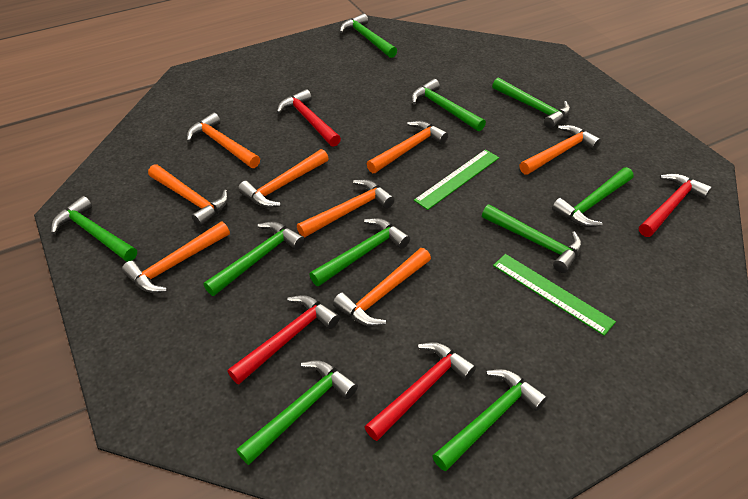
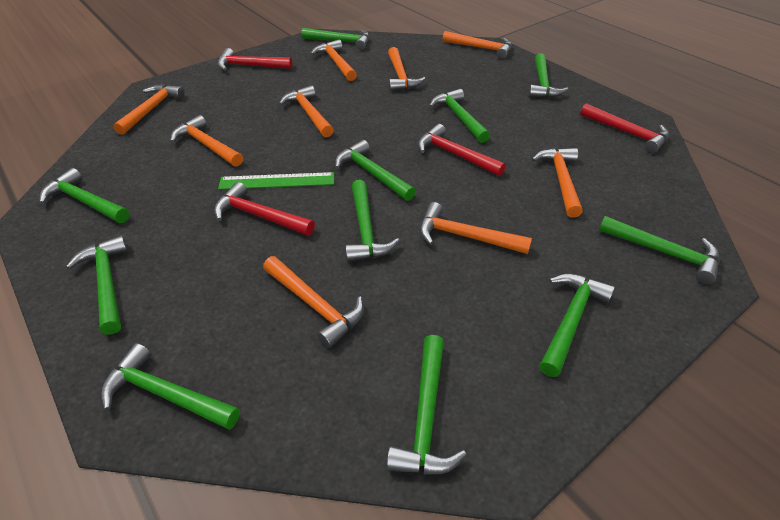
green hammer: 10 -> 11
green ruler: 2 -> 1
orange hammer: 8 -> 9

